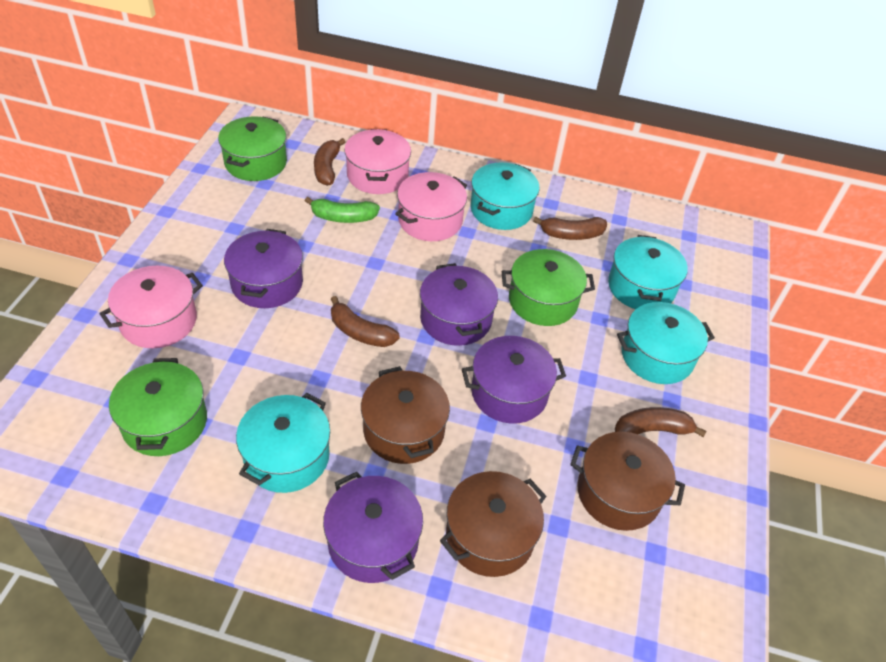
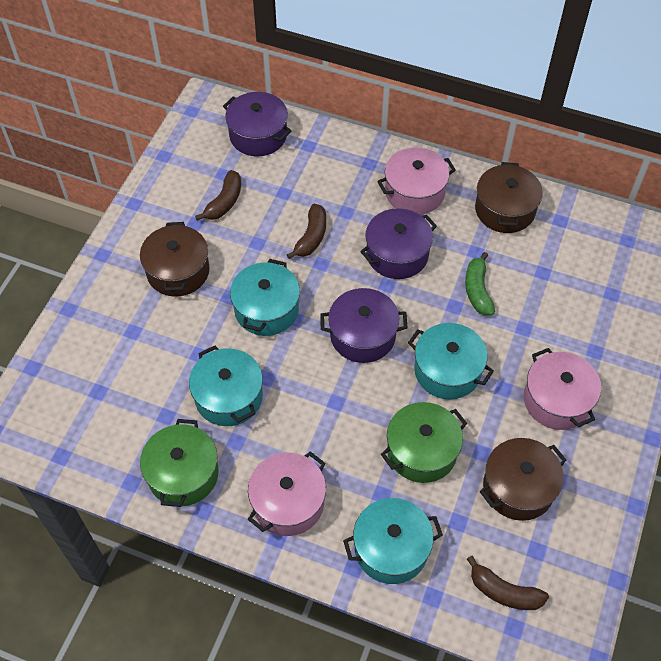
brown banana: 4 -> 3
green pot: 3 -> 2
purple pot: 4 -> 3

